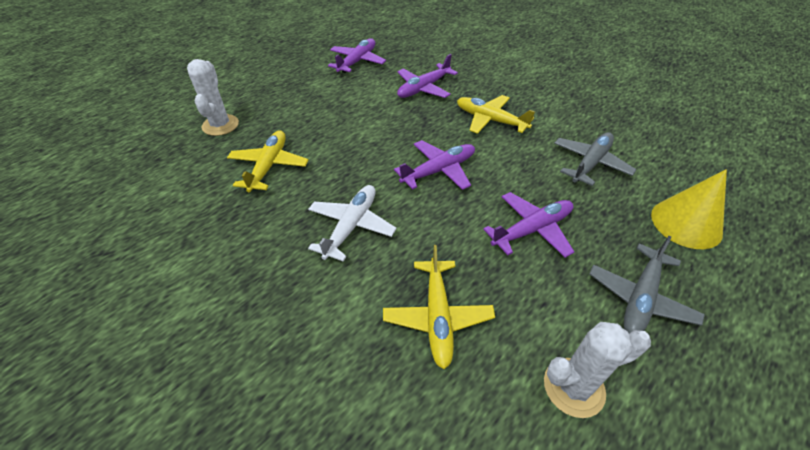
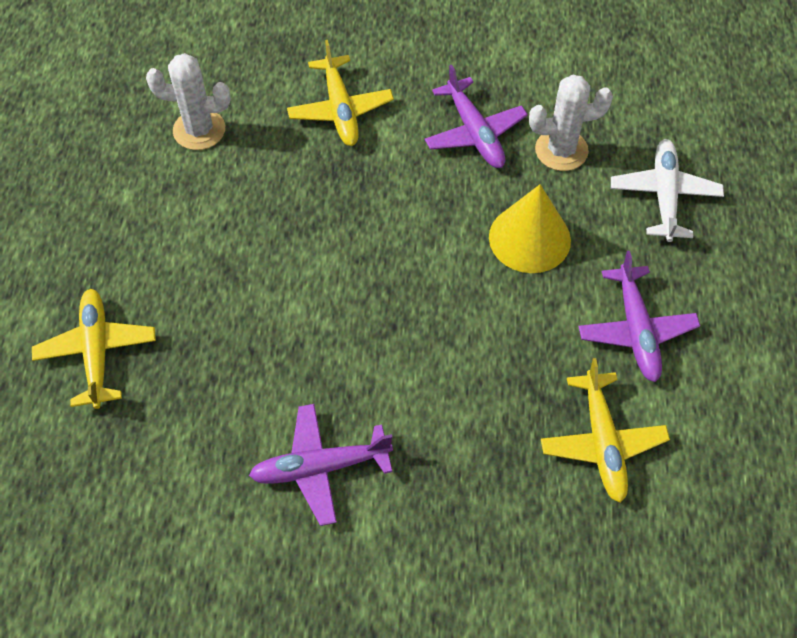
grey plane: 2 -> 0
purple plane: 4 -> 3

